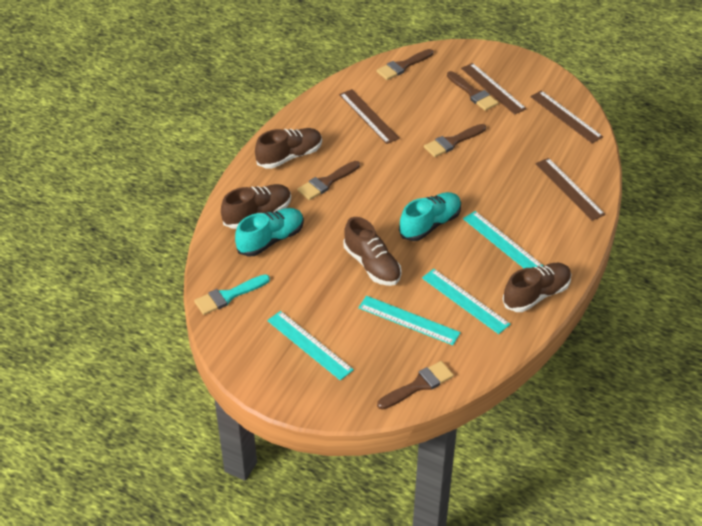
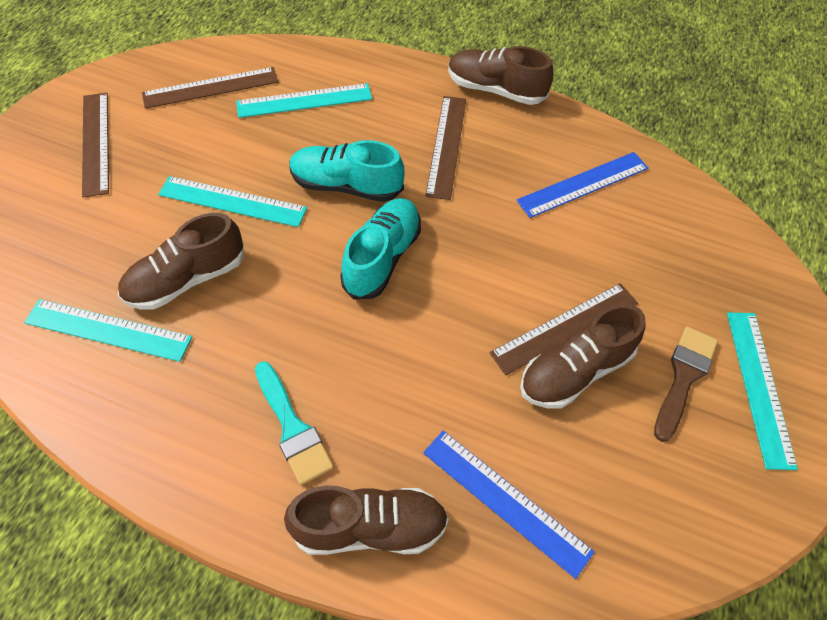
blue ruler: 0 -> 2
brown brush: 5 -> 1

